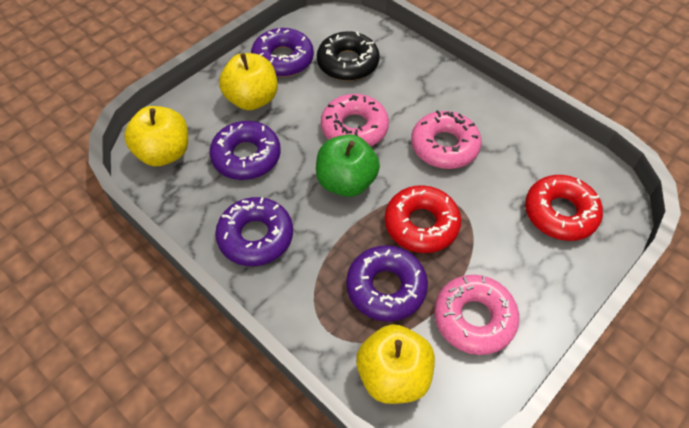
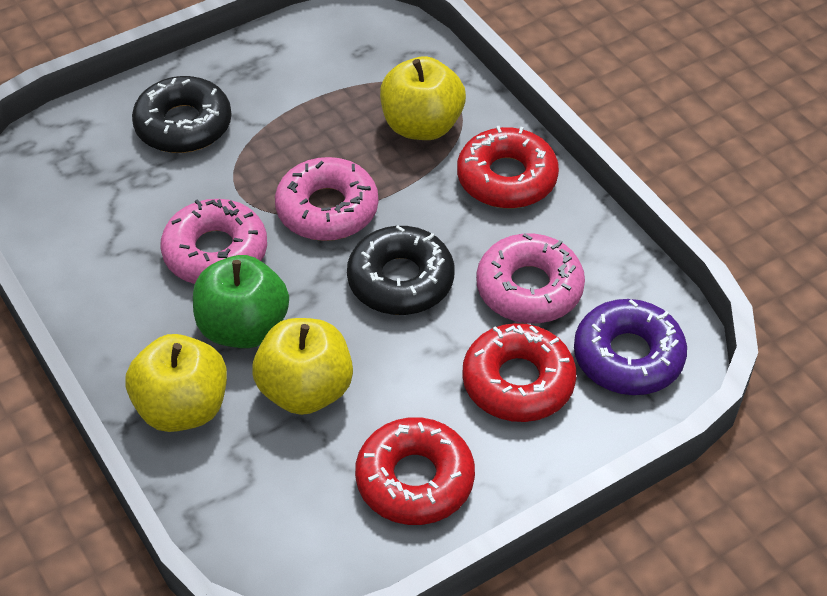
black donut: 1 -> 2
purple donut: 4 -> 1
red donut: 2 -> 3

